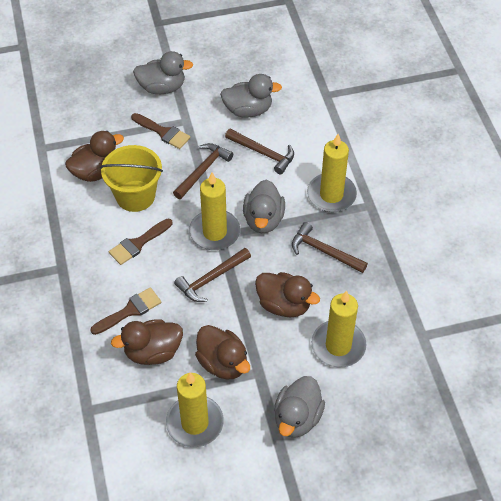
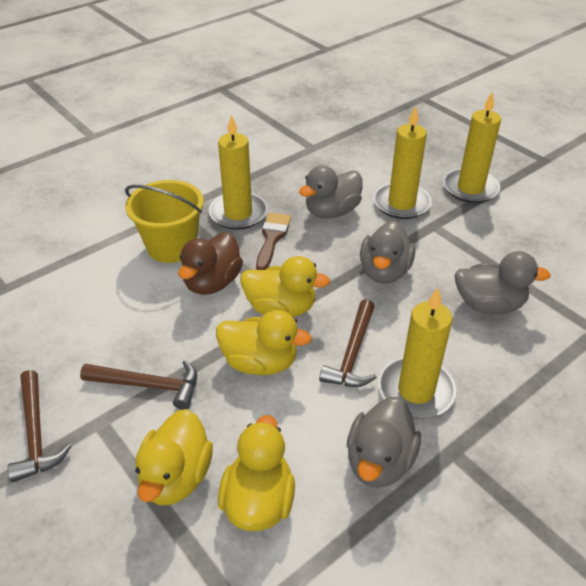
brown brush: 3 -> 1
brown duck: 4 -> 1
brown hammer: 4 -> 3
yellow duck: 0 -> 4

